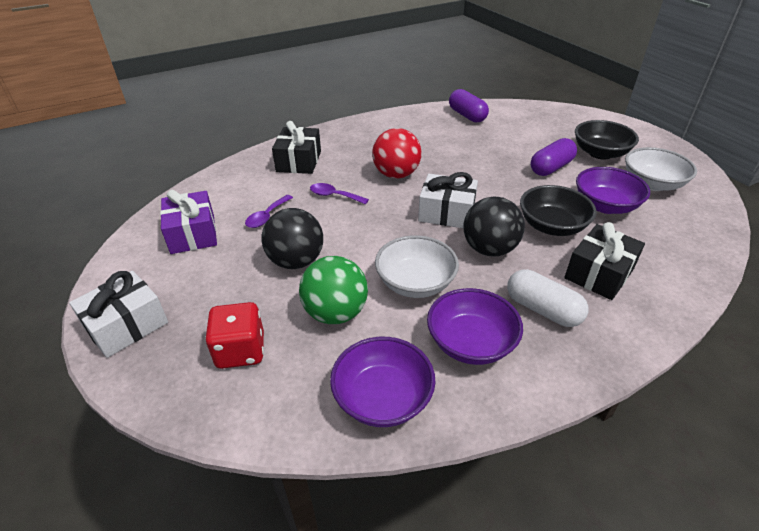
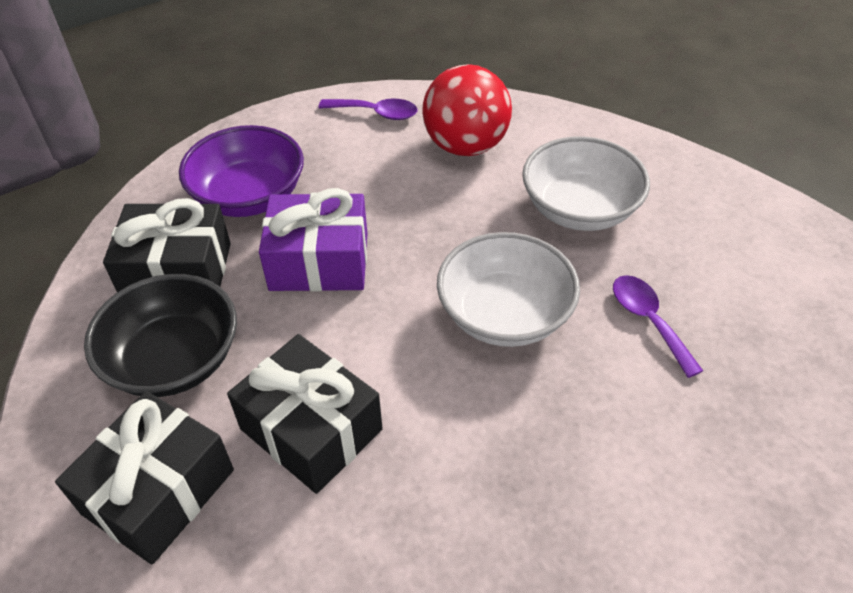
black ball: 2 -> 0
black bowl: 2 -> 1
black gift: 2 -> 3
green ball: 1 -> 0
purple bowl: 3 -> 1
purple capsule: 2 -> 0
red dice: 1 -> 0
white capsule: 1 -> 0
white gift: 2 -> 0

